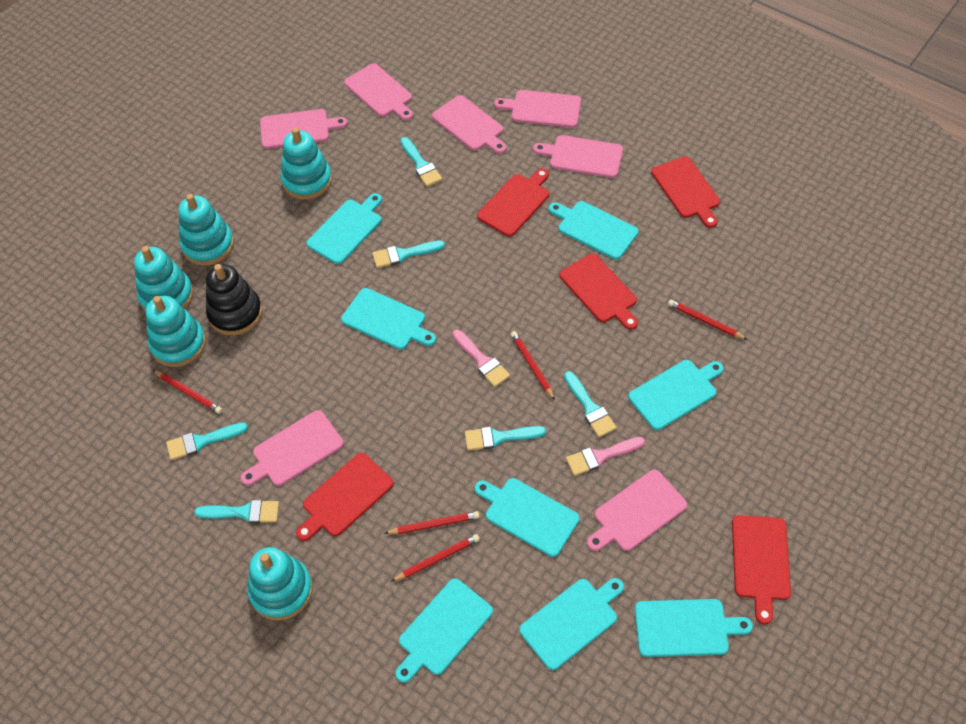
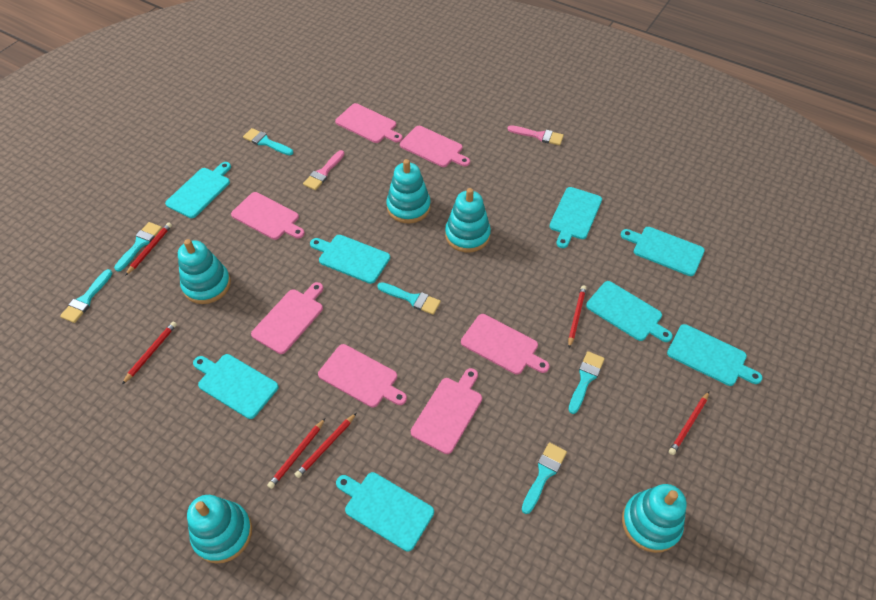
black stacking toy: 1 -> 0
red cutting board: 5 -> 0
red pencil: 5 -> 6

